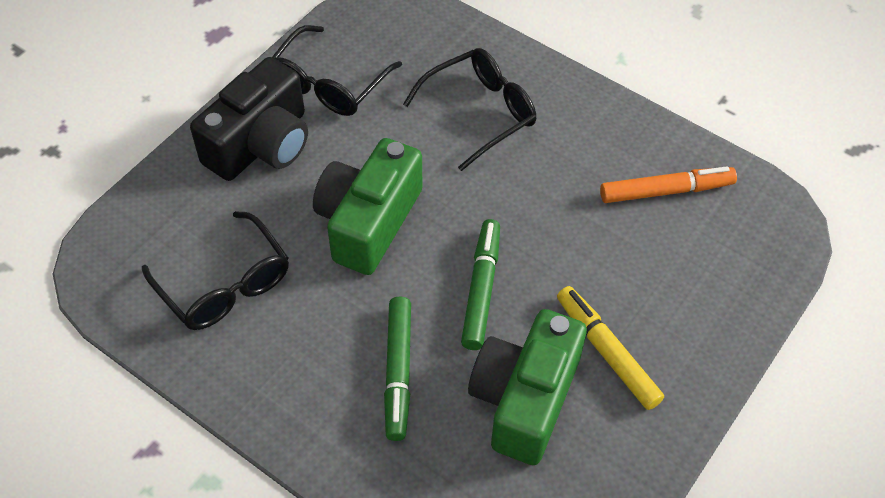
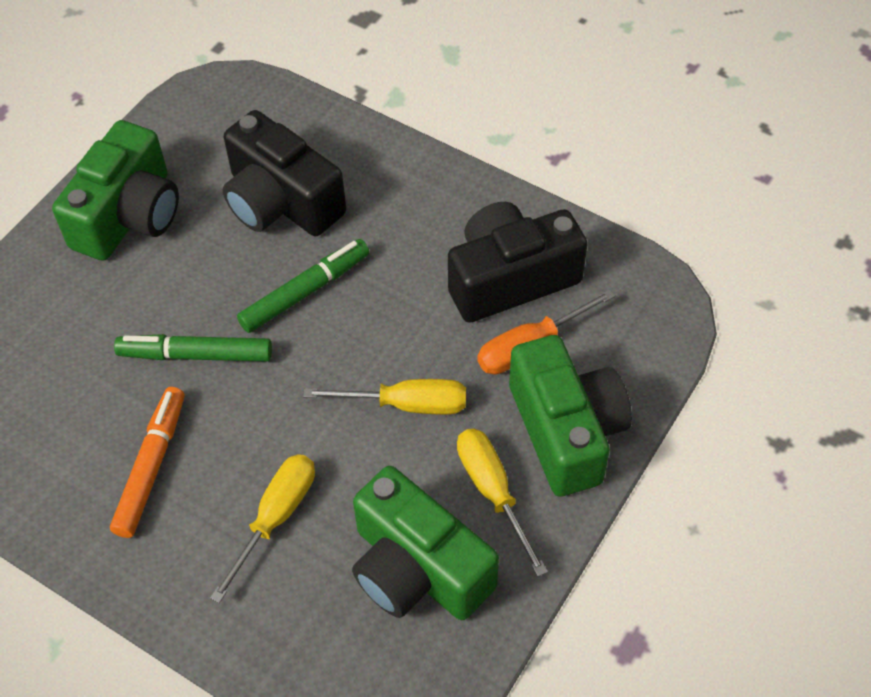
black camera: 1 -> 2
black glasses: 3 -> 0
green camera: 2 -> 3
orange screwdriver: 0 -> 1
yellow marker: 1 -> 0
yellow screwdriver: 0 -> 3

